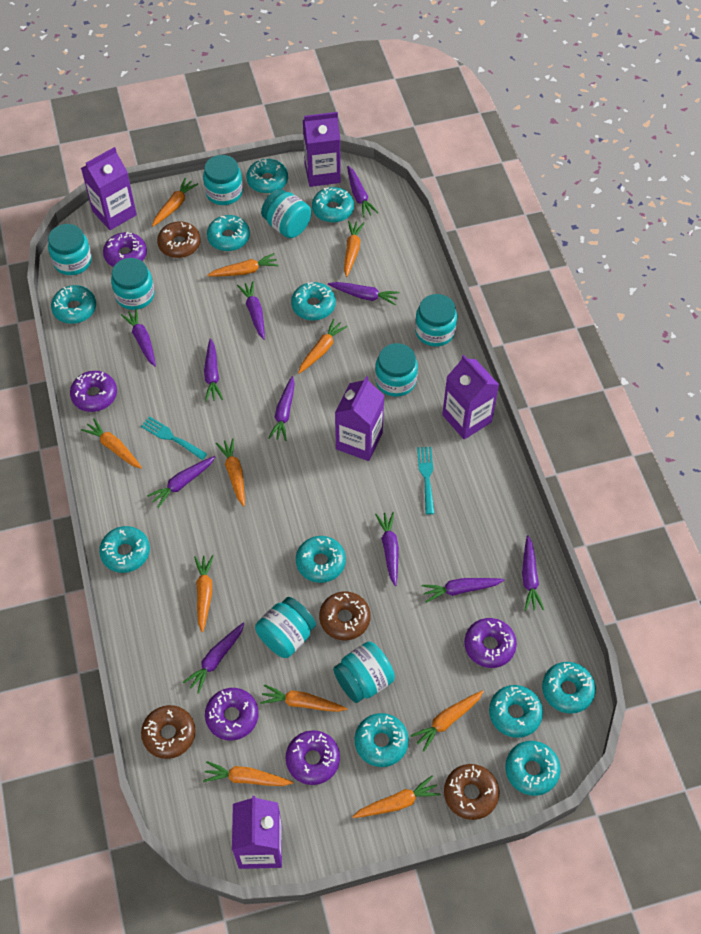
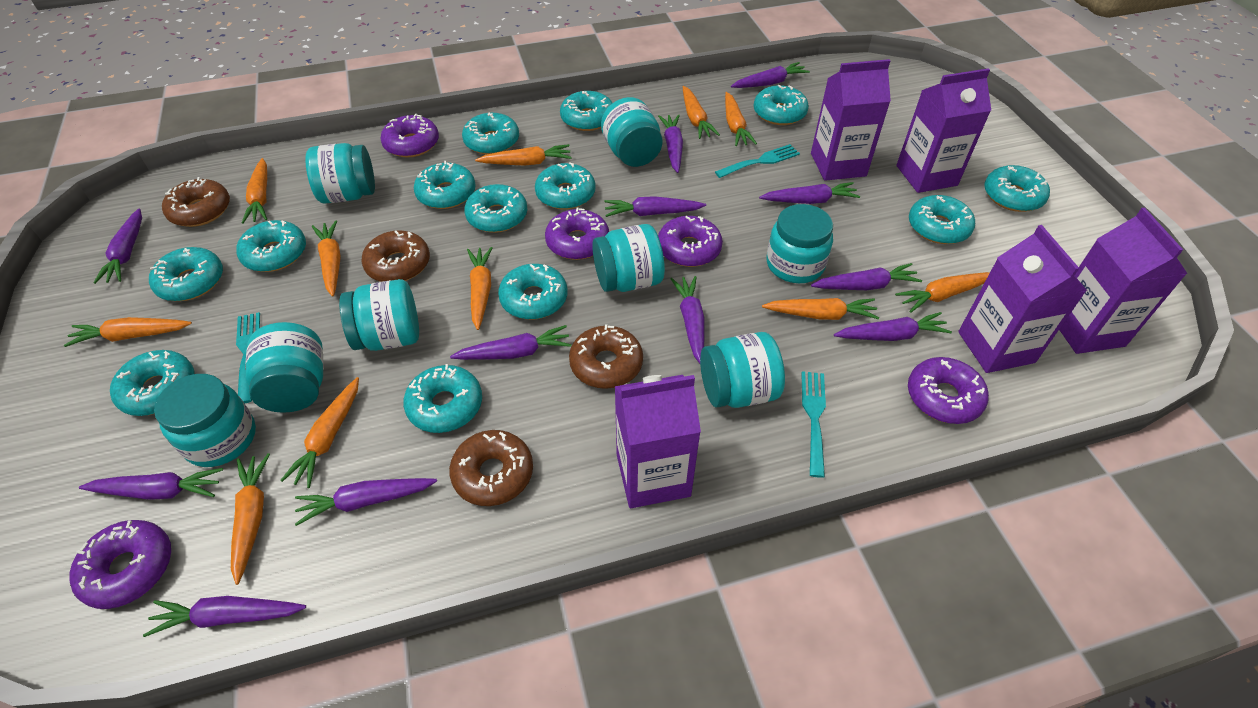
purple carrot: 11 -> 12
turquoise donut: 11 -> 13
turquoise fork: 2 -> 3

